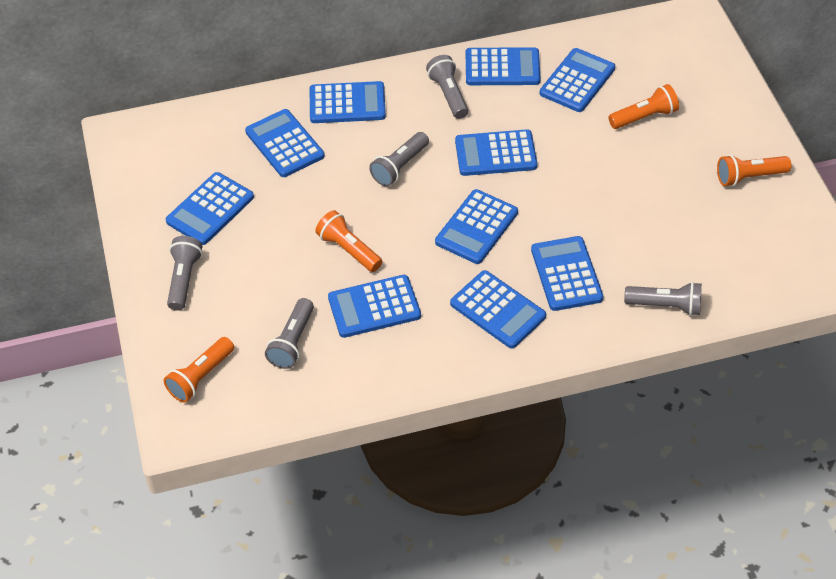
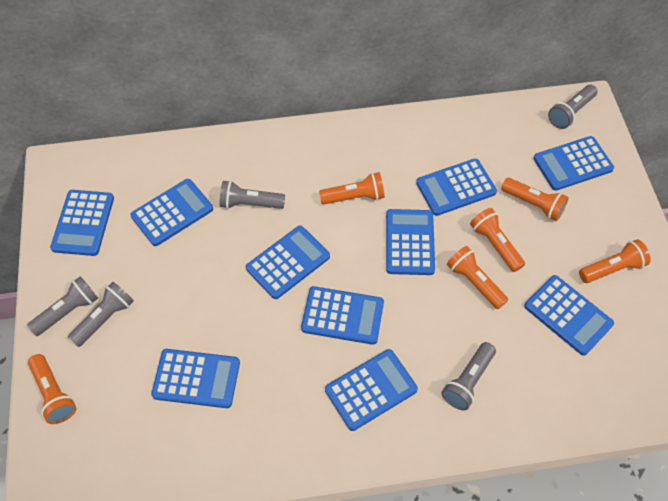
orange flashlight: 4 -> 6

